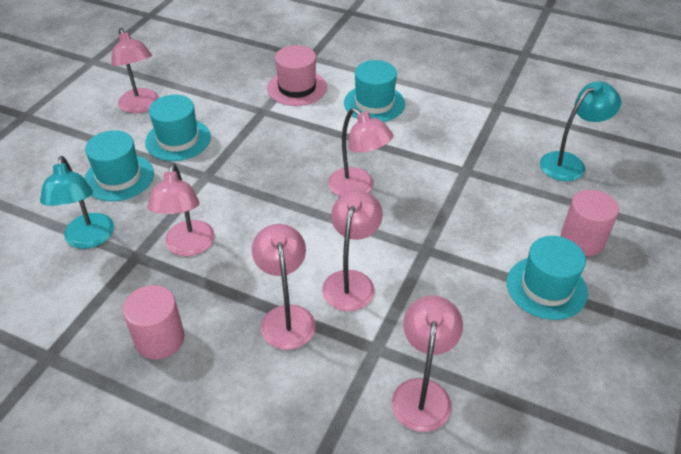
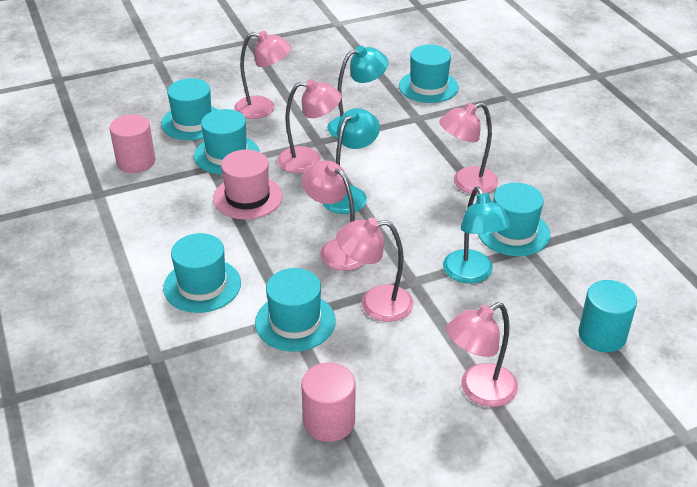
turquoise cylinder: 0 -> 1
turquoise hat: 4 -> 6
turquoise lamp: 2 -> 3

